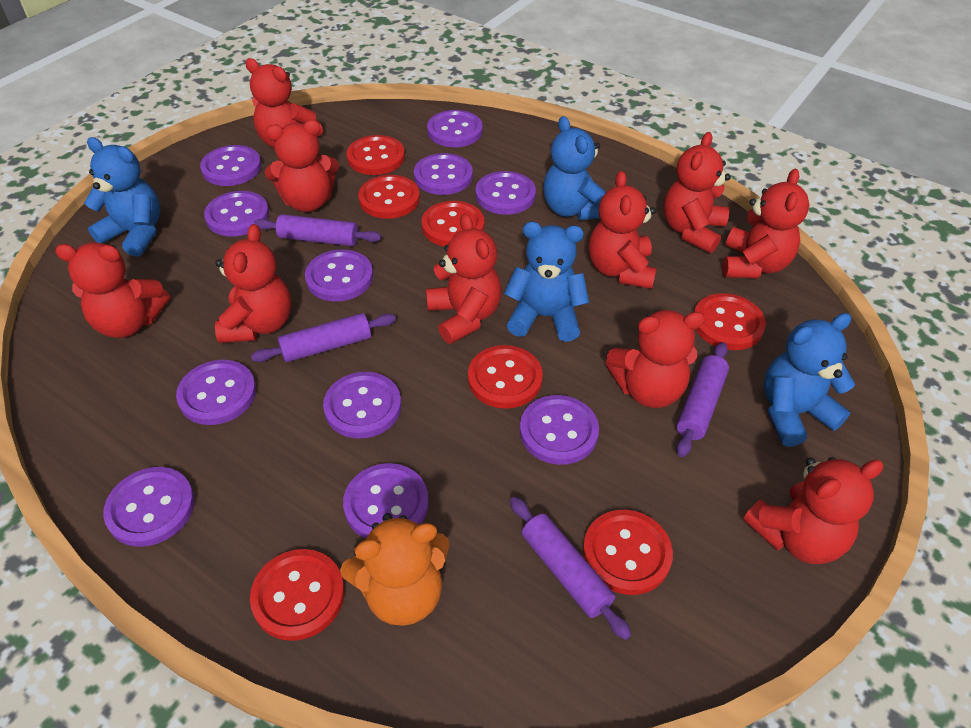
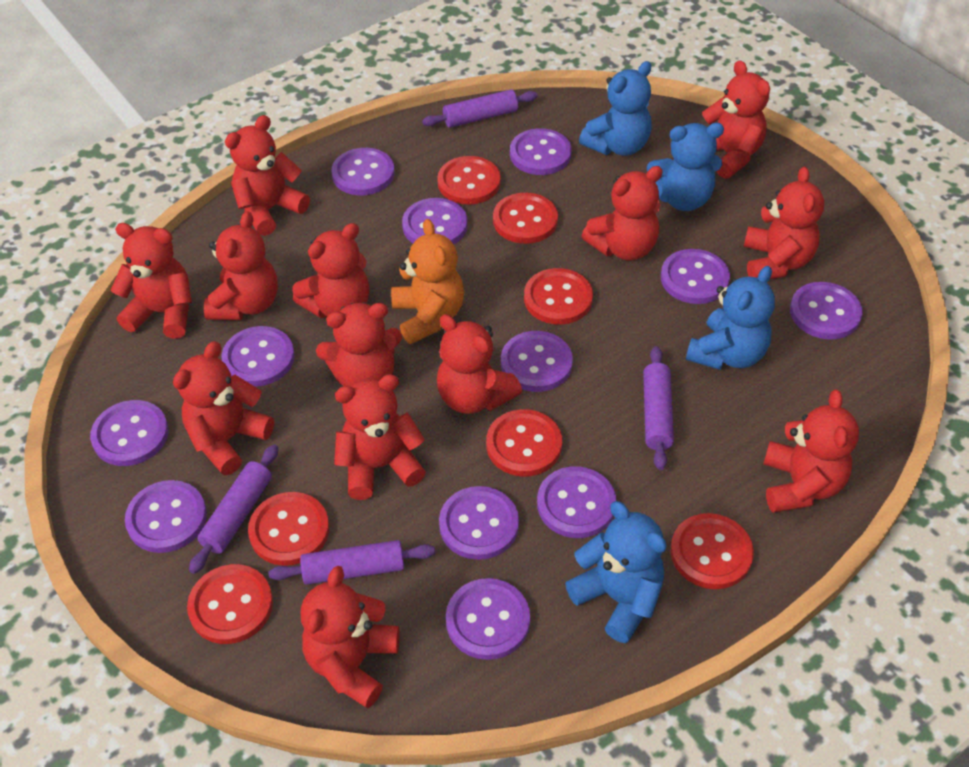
purple button: 11 -> 12
red teddy bear: 10 -> 13

